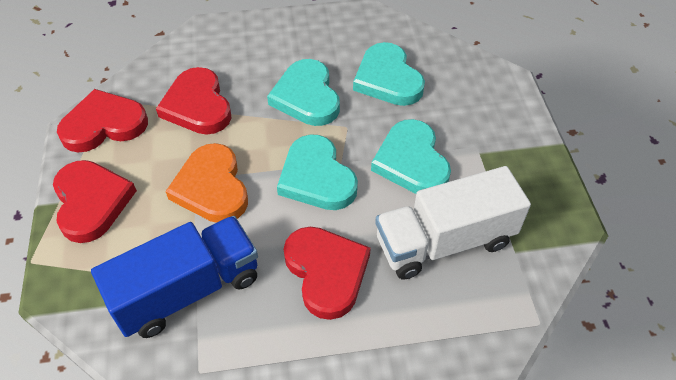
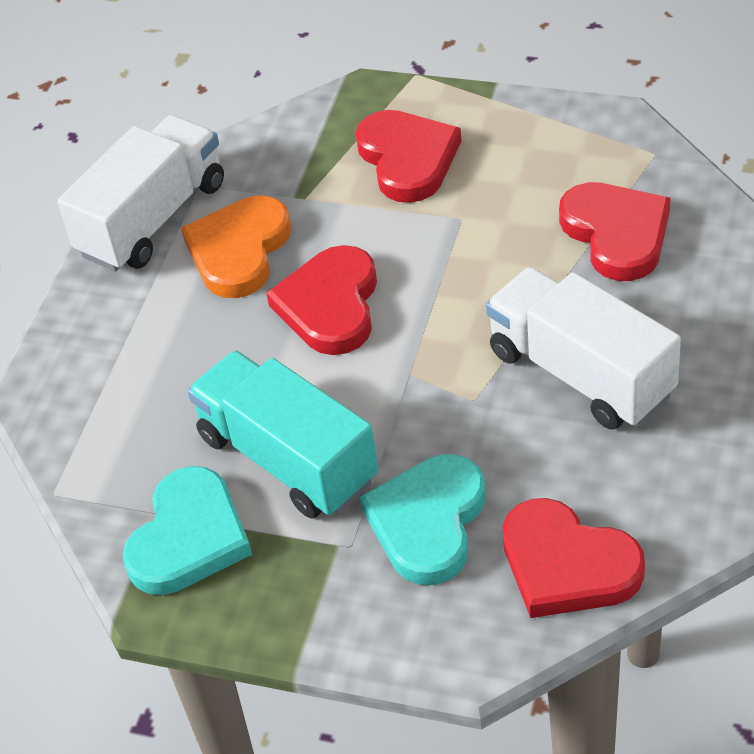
blue truck: 1 -> 0
turquoise heart: 4 -> 2
turquoise truck: 0 -> 1
white truck: 1 -> 2

